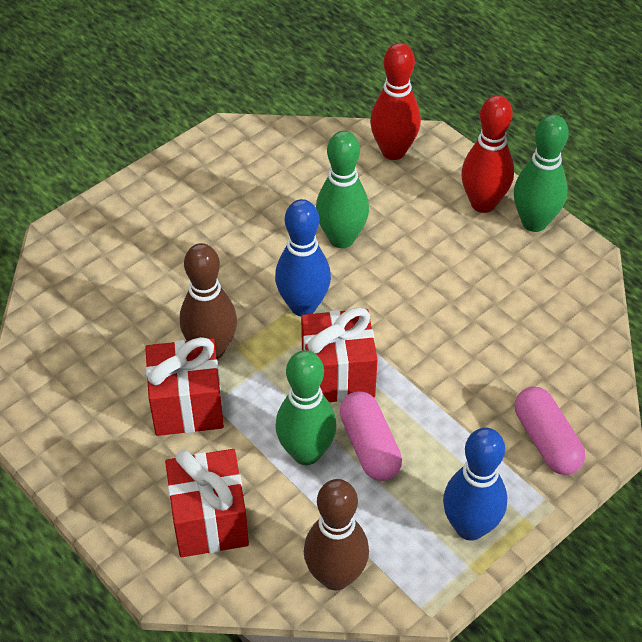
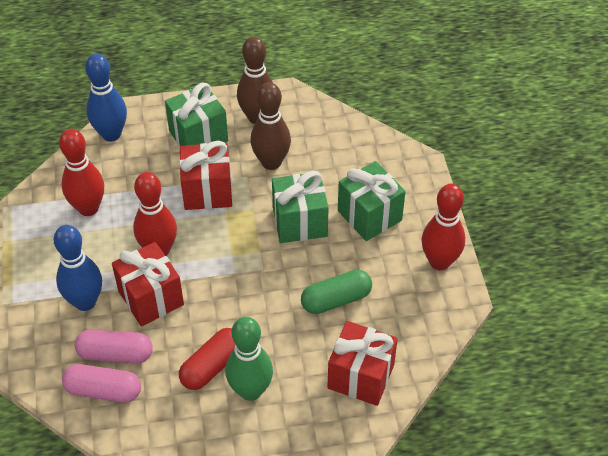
green bowling pin: 3 -> 1
green capsule: 0 -> 1
green gift: 0 -> 3
red bowling pin: 2 -> 3
red capsule: 0 -> 1

